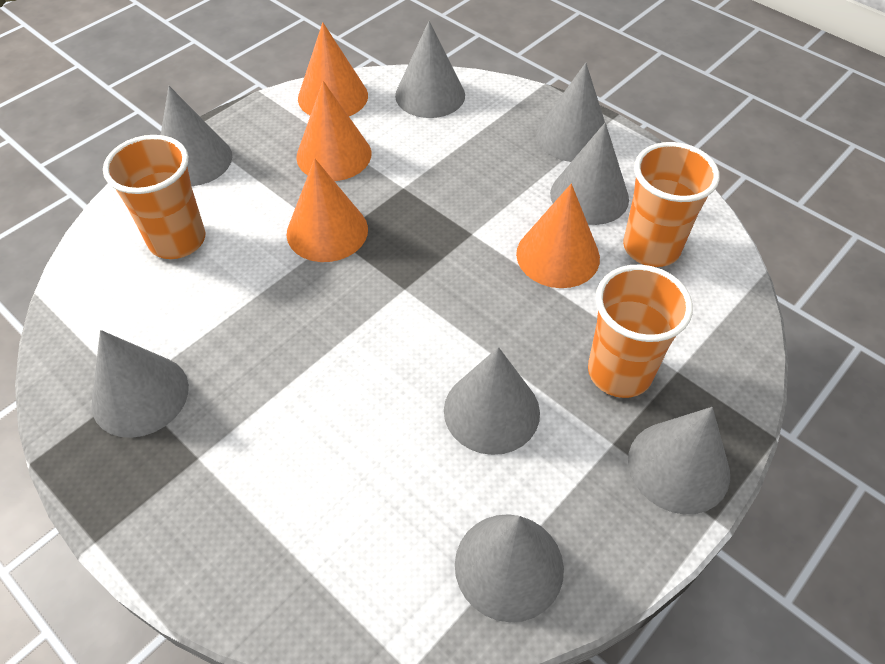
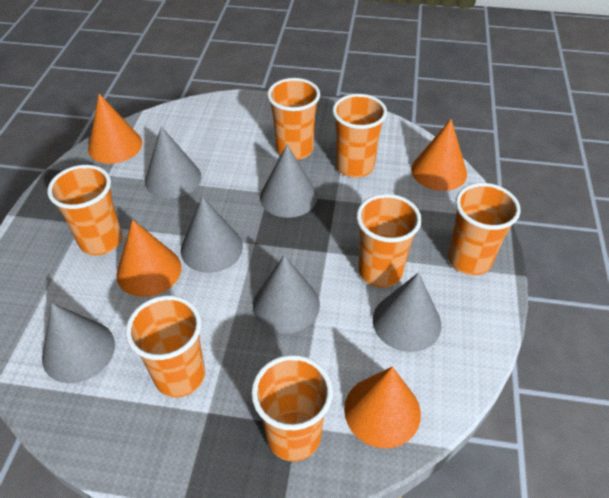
grey cone: 8 -> 6
orange cup: 3 -> 7

